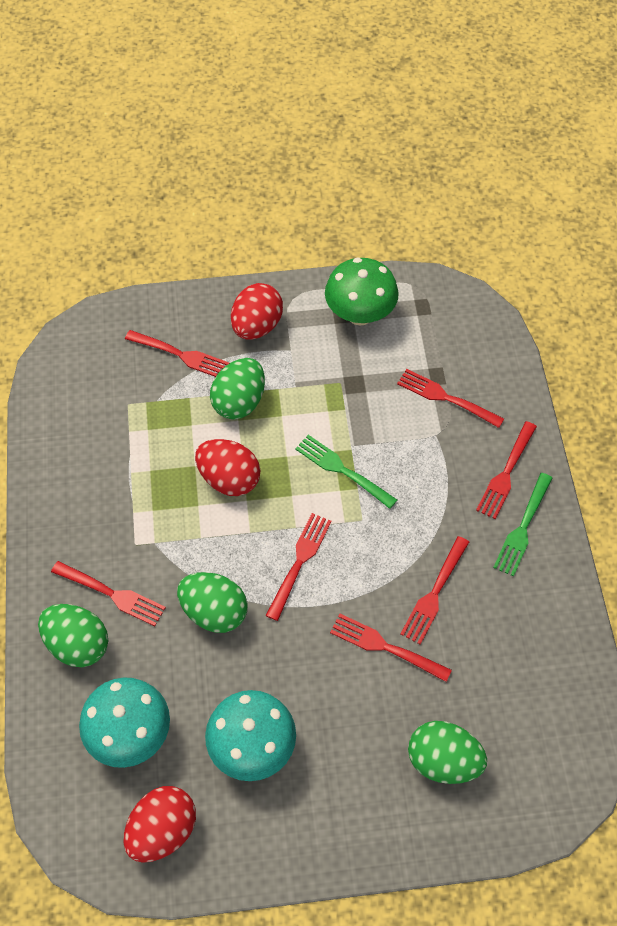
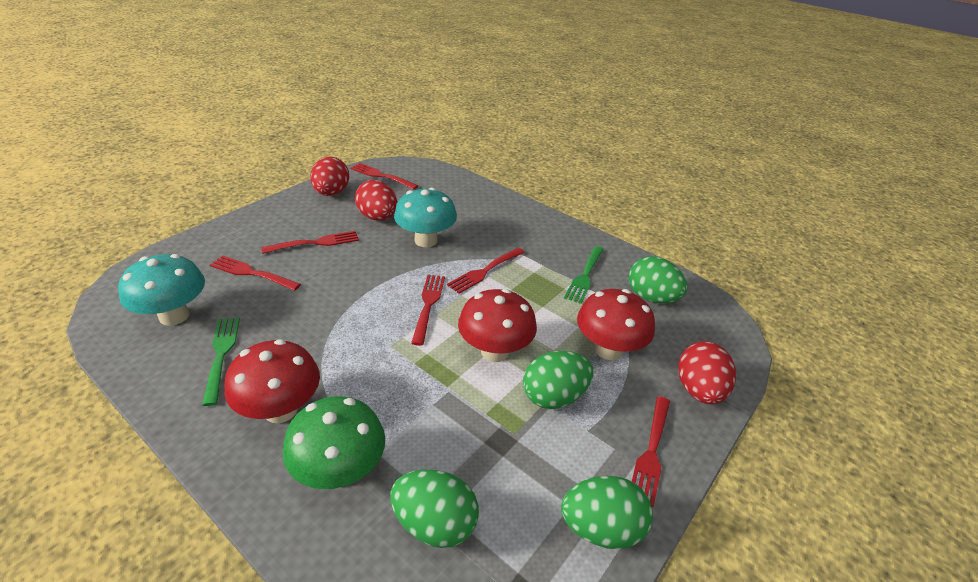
red fork: 7 -> 6
red mushroom: 0 -> 3

